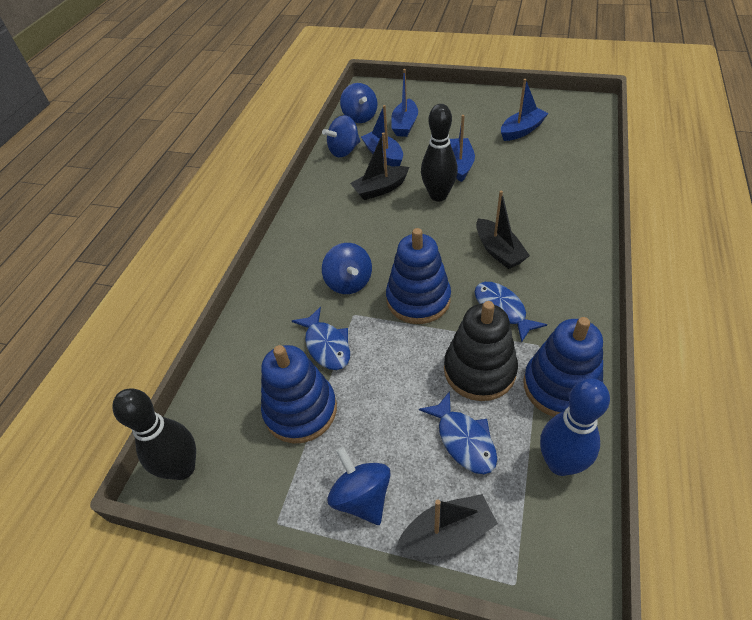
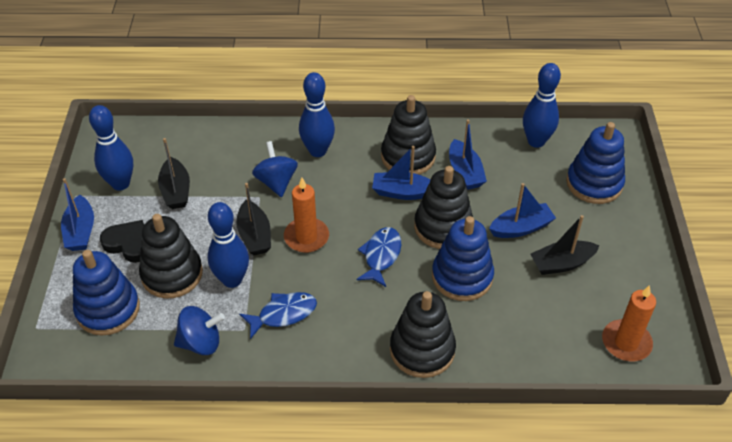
black bowling pin: 2 -> 0
black heart: 0 -> 1
black stacking toy: 1 -> 4
blue bowling pin: 1 -> 4
blue fish: 3 -> 2
blue spinning top: 4 -> 2
orange candle: 0 -> 2

